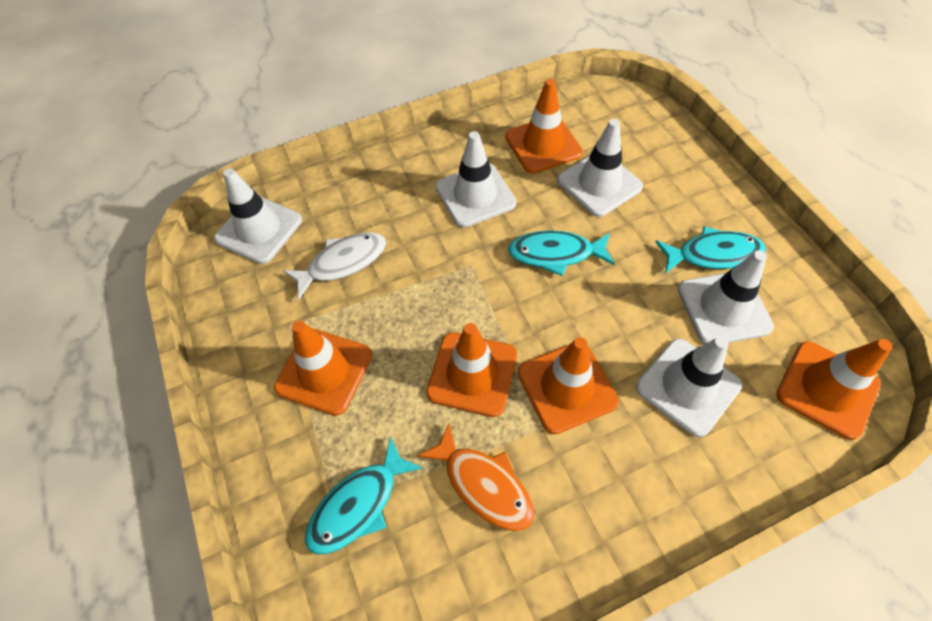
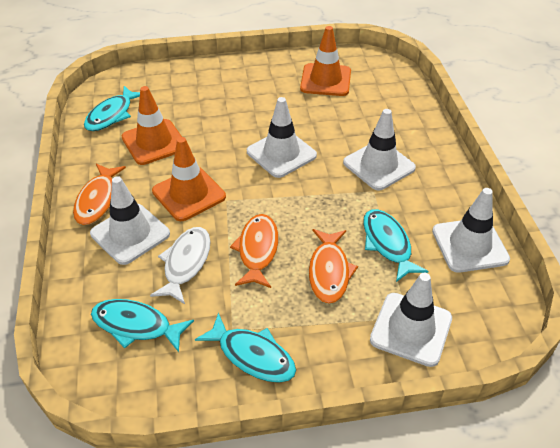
orange fish: 1 -> 3
orange traffic cone: 5 -> 3
turquoise fish: 3 -> 4

